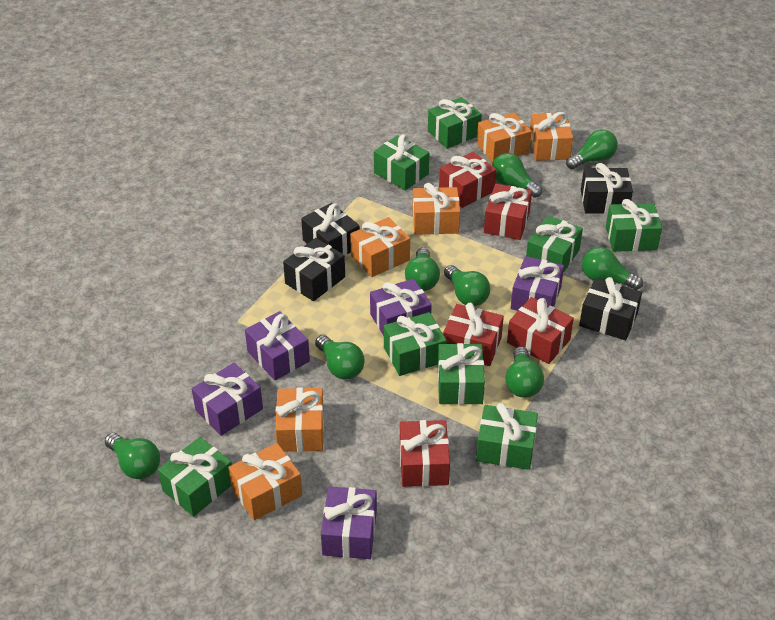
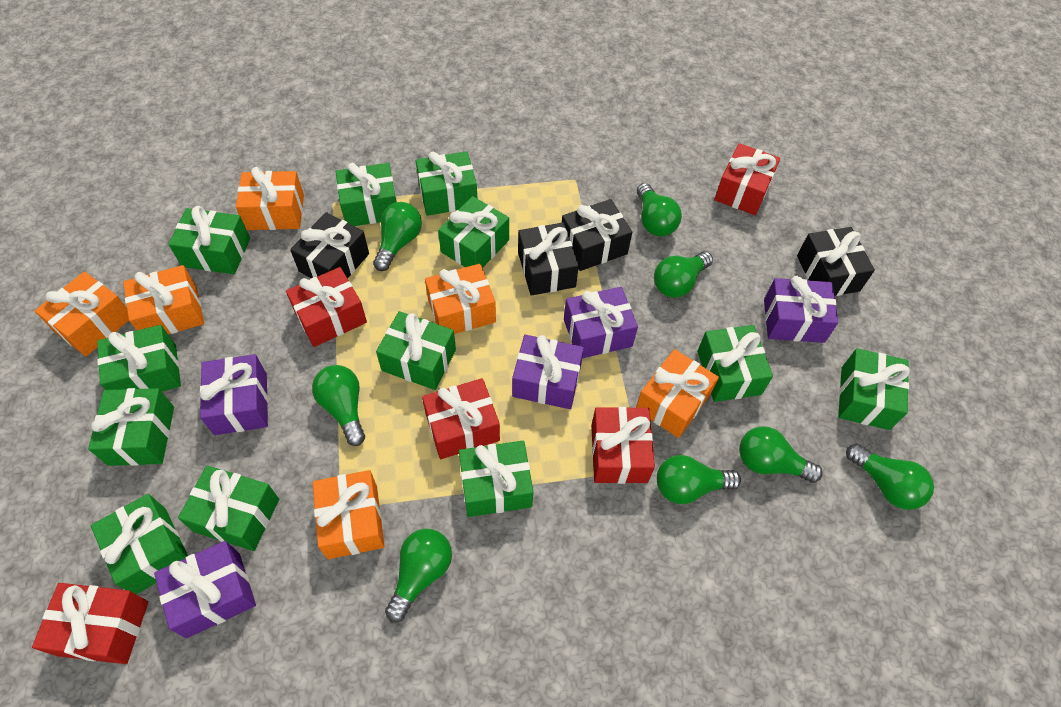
green gift: 8 -> 12

